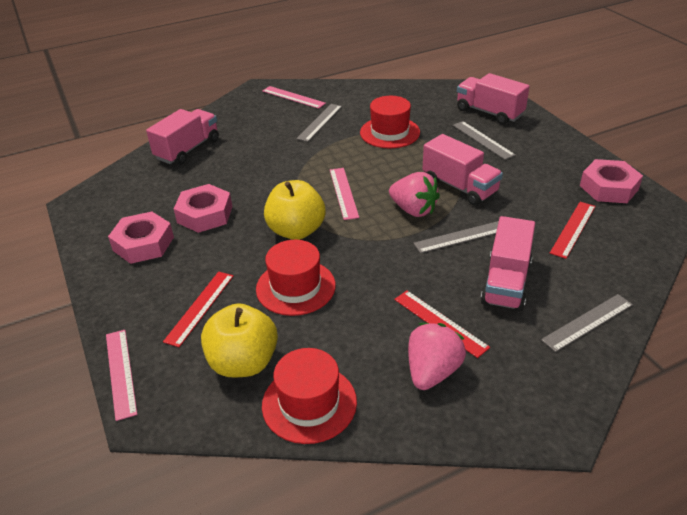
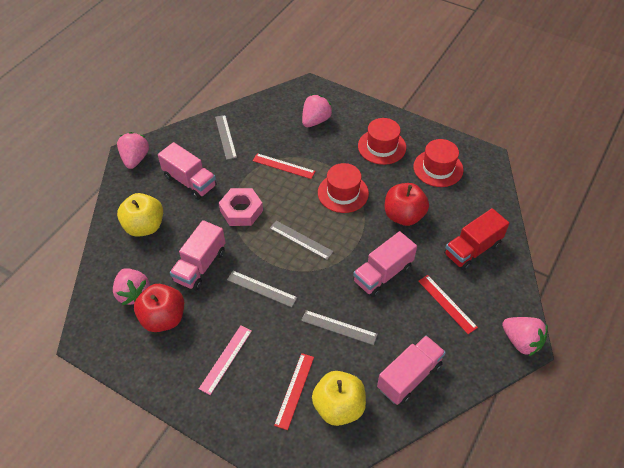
pink nut: 3 -> 1
pink ruler: 3 -> 1
pink strawberry: 2 -> 4
red apple: 0 -> 2
red truck: 0 -> 1

